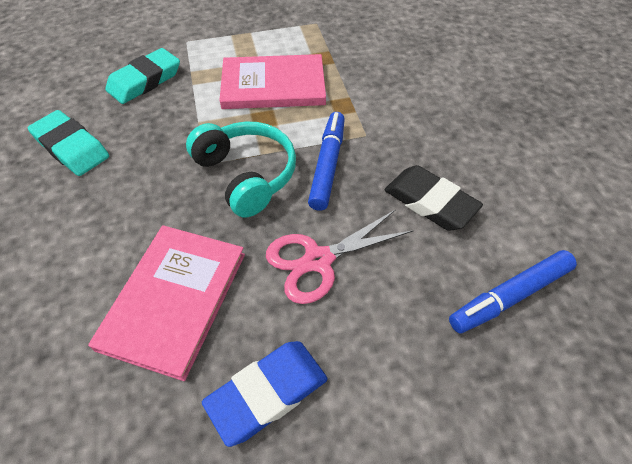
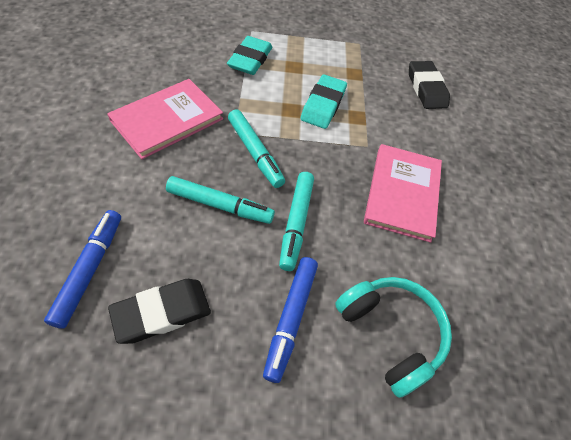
black eraser: 1 -> 2
blue eraser: 1 -> 0
pink scissors: 1 -> 0
turquoise marker: 0 -> 3

